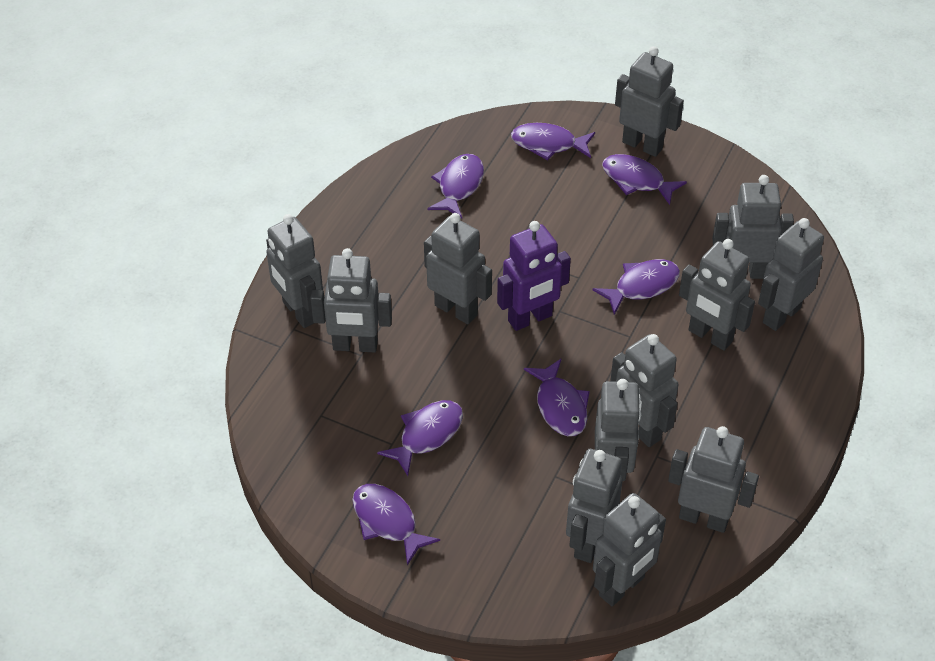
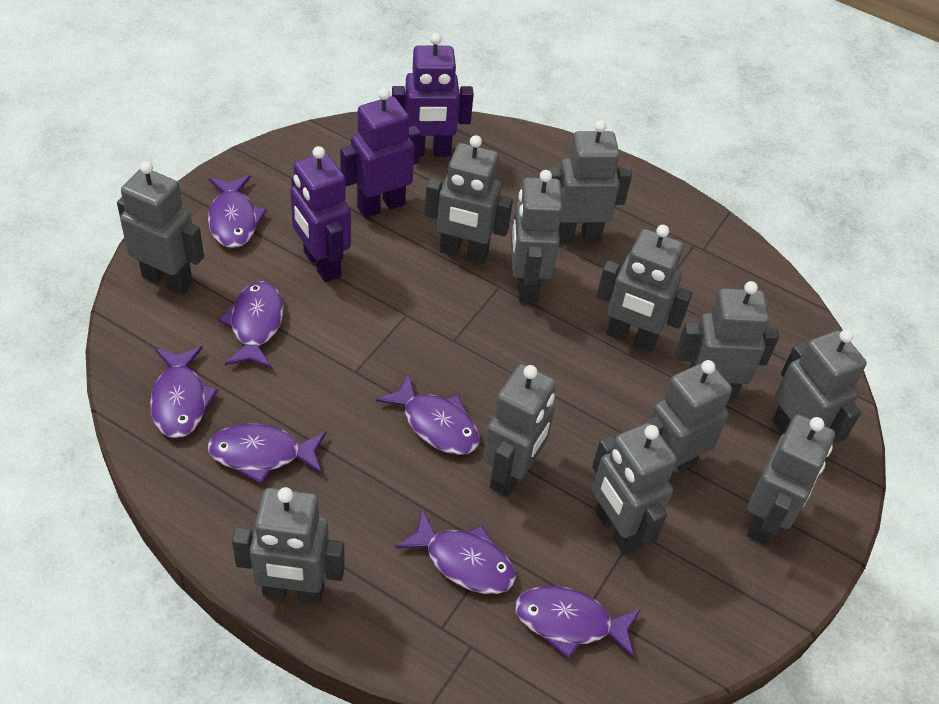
purple robot: 1 -> 3

